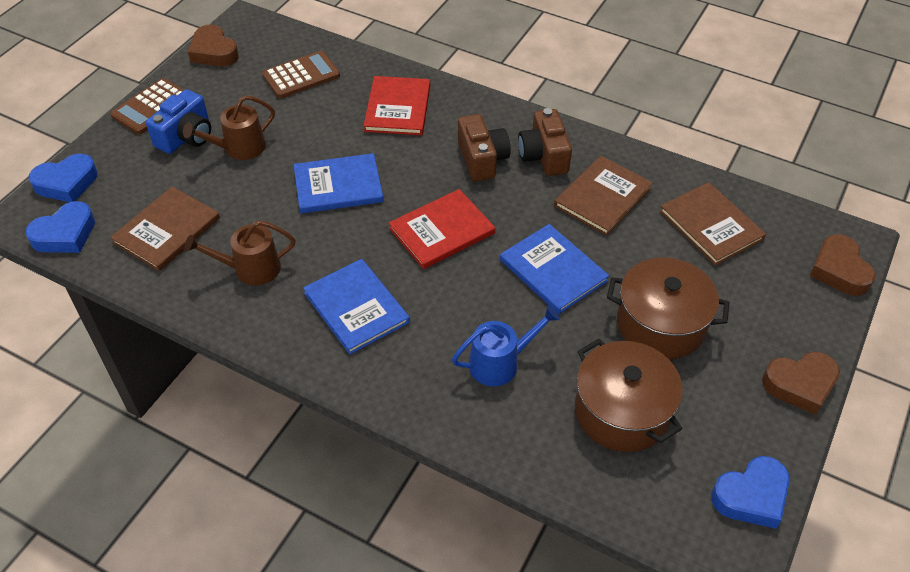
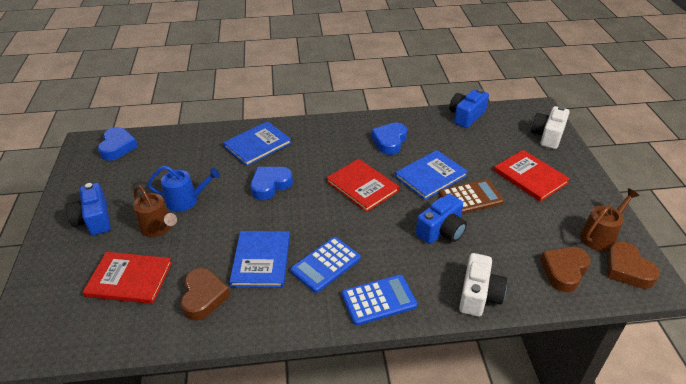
blue calculator: 0 -> 2
blue camera: 1 -> 3
brown book: 3 -> 0
brown calculator: 2 -> 1
brown camera: 2 -> 0
brown pot: 2 -> 0
red book: 2 -> 3
white camera: 0 -> 2

